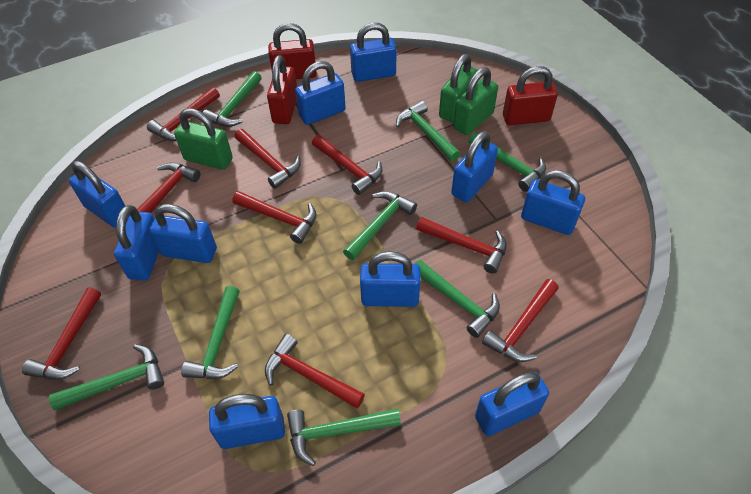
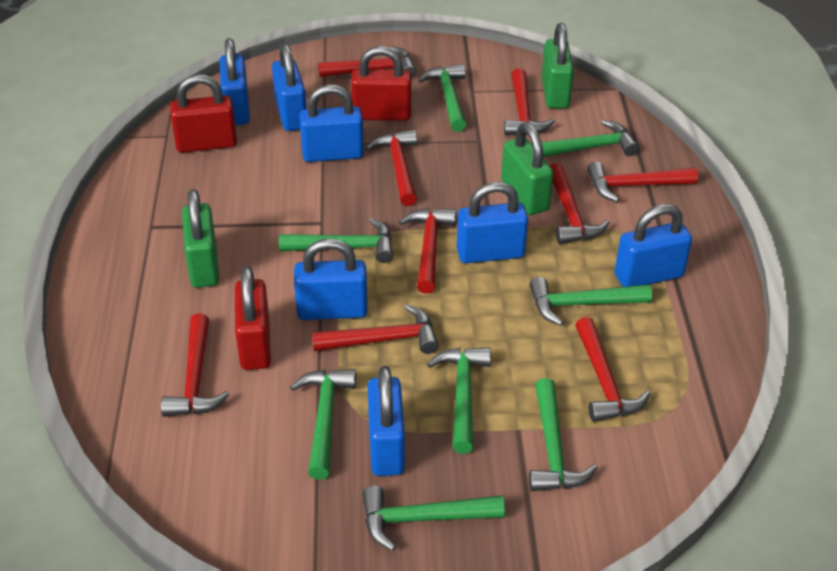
blue padlock: 10 -> 7

